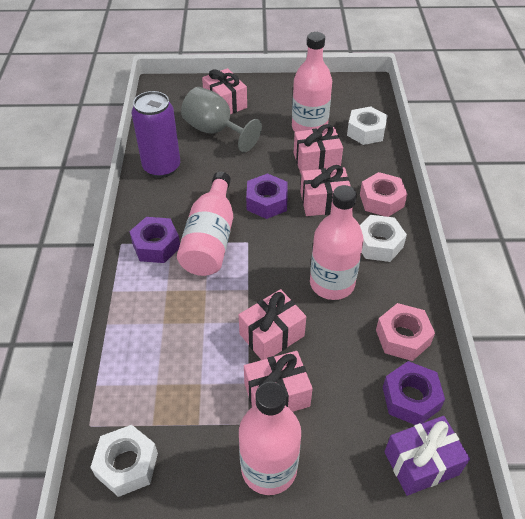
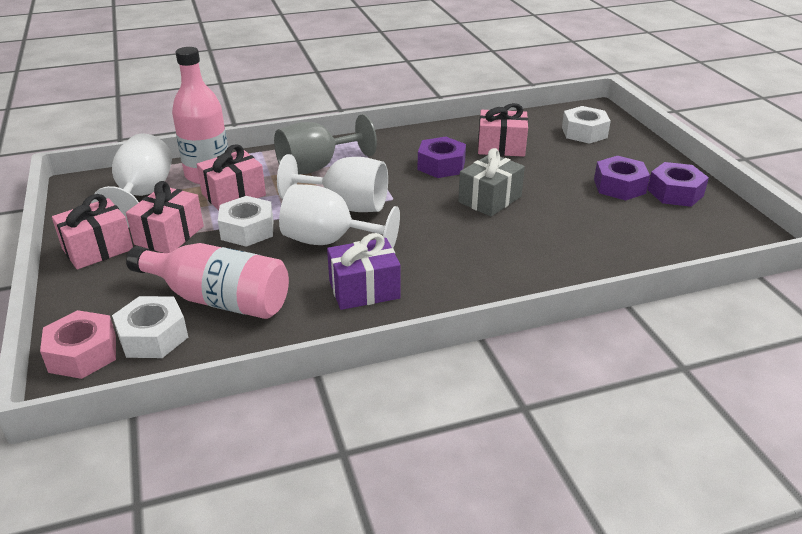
grey gift: 0 -> 1
pink bottle: 4 -> 2
pink gift: 5 -> 4
pink nut: 2 -> 1
purple can: 1 -> 0
white goblet: 0 -> 3

